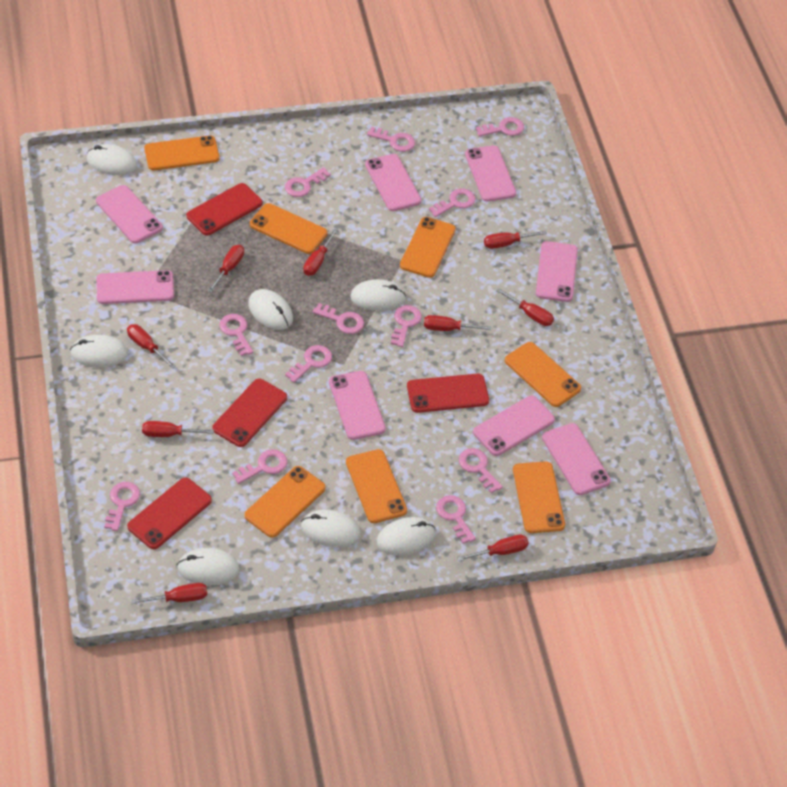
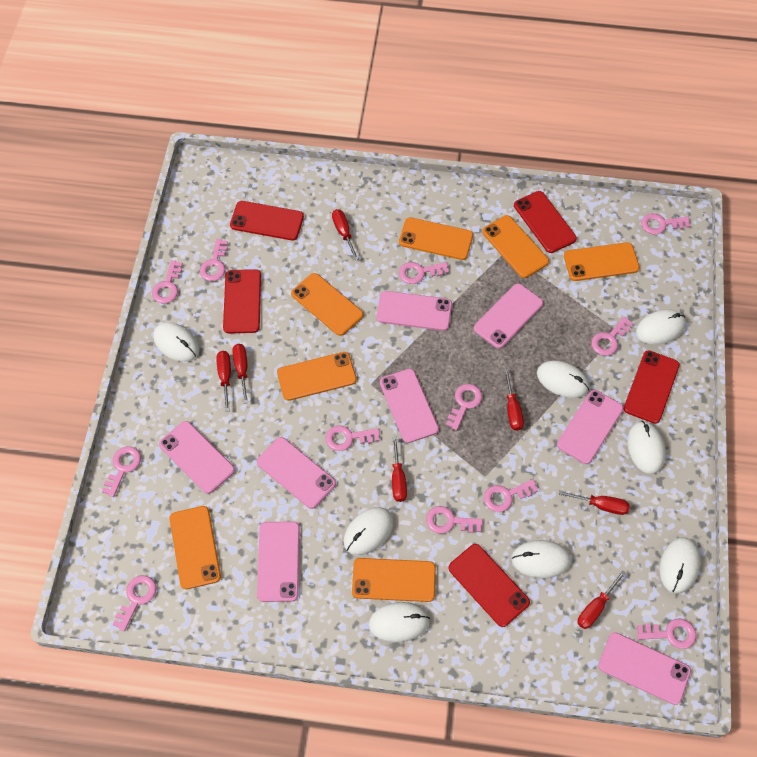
red phone: 4 -> 5
red screwdriver: 9 -> 7
white mouse: 7 -> 8

